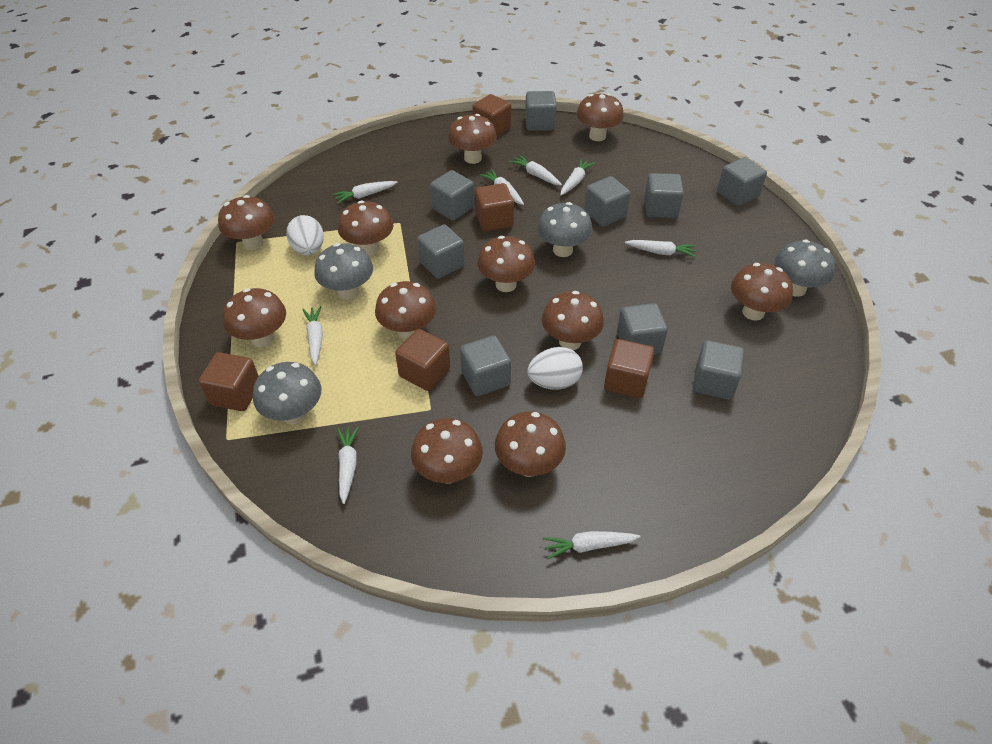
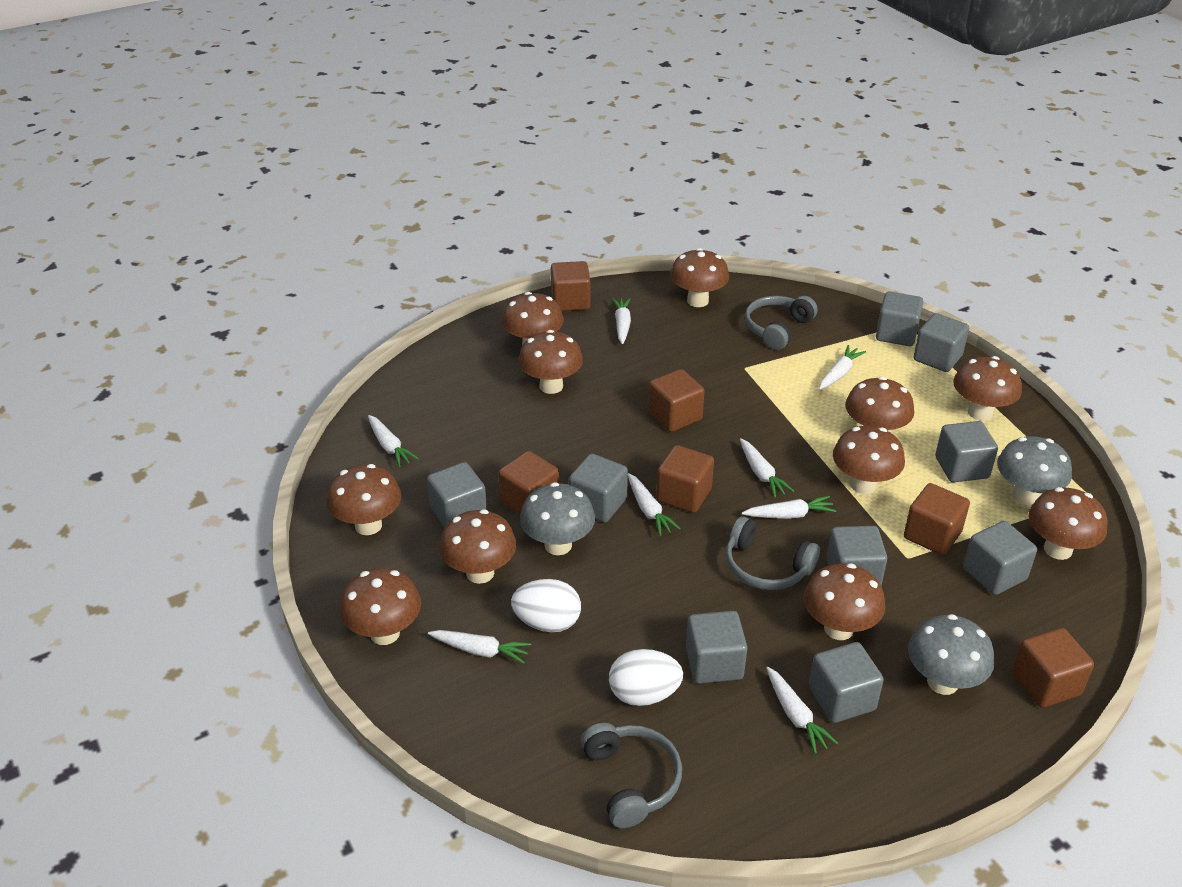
brown cube: 5 -> 6
grey headphones: 0 -> 3
grey mushroom: 4 -> 3

